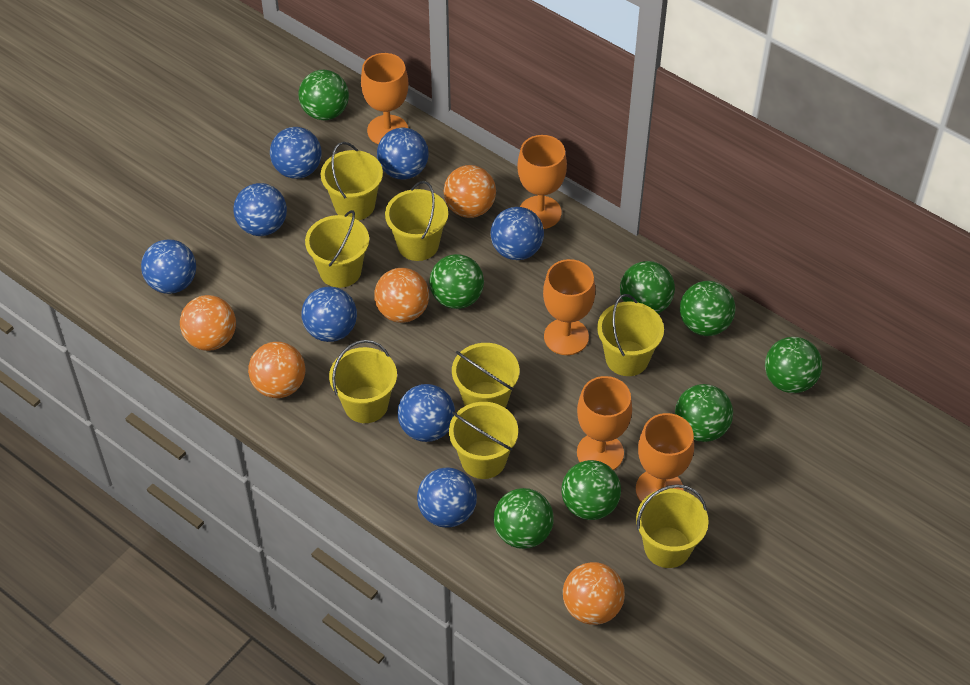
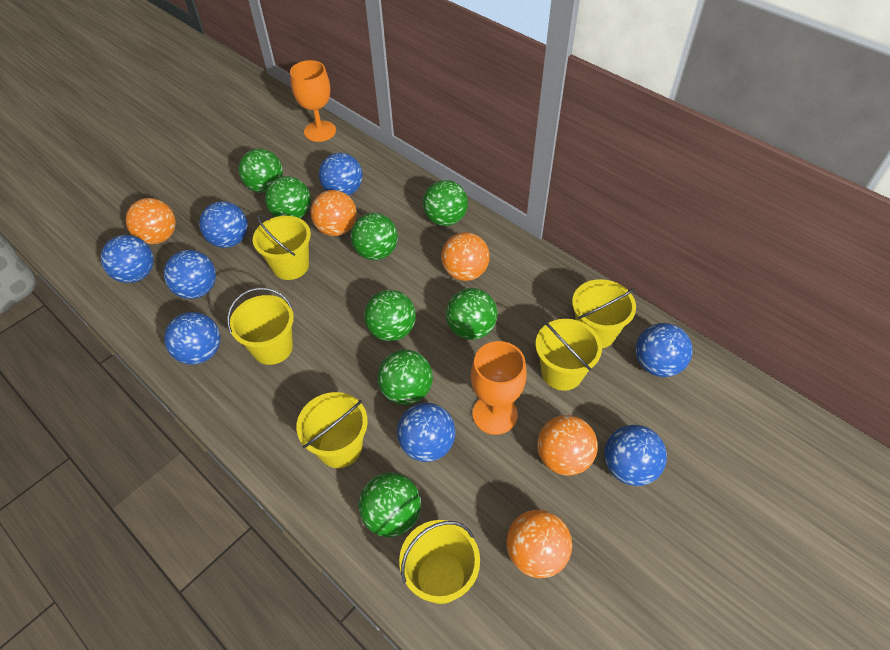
orange goblet: 5 -> 2
yellow bucket: 8 -> 6

